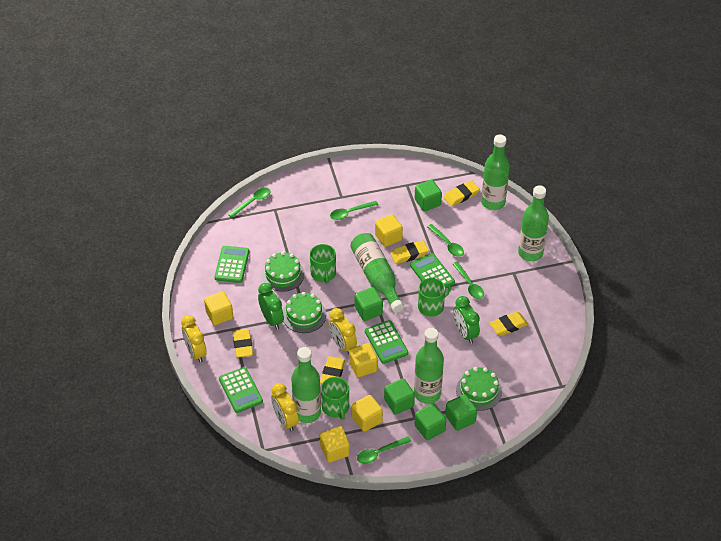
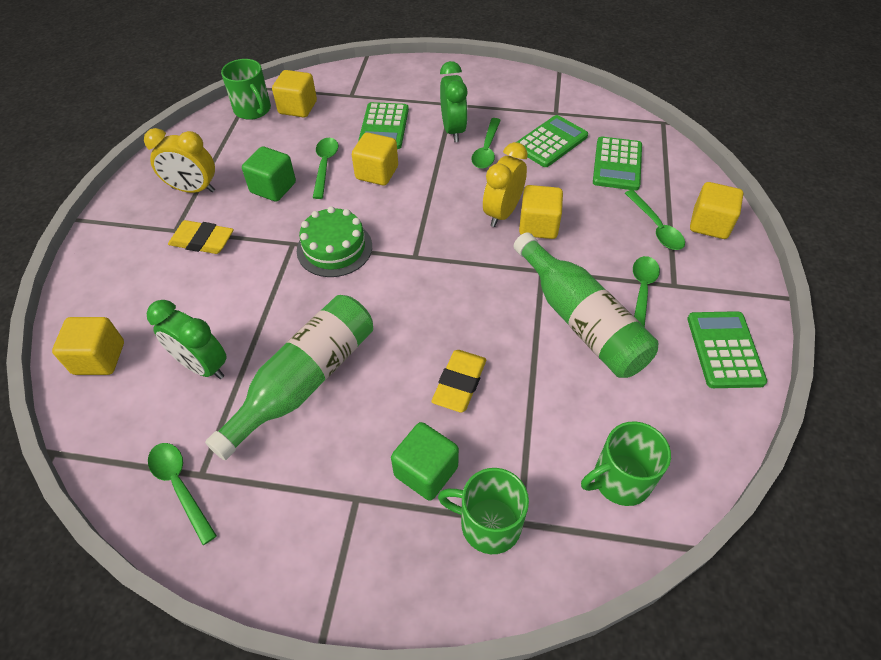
green bottle: 5 -> 2
green cake: 3 -> 1
green cube: 5 -> 2
yellow clock: 3 -> 2
yellow eraser: 5 -> 2

